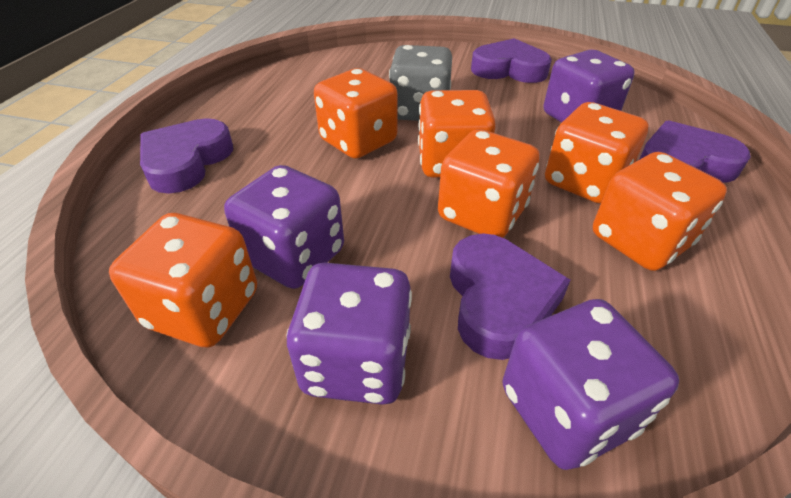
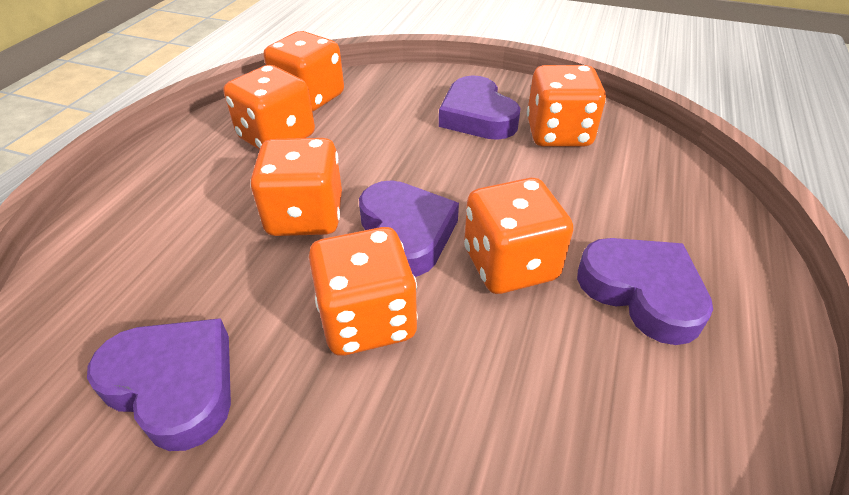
grey dice: 1 -> 0
purple dice: 4 -> 0

